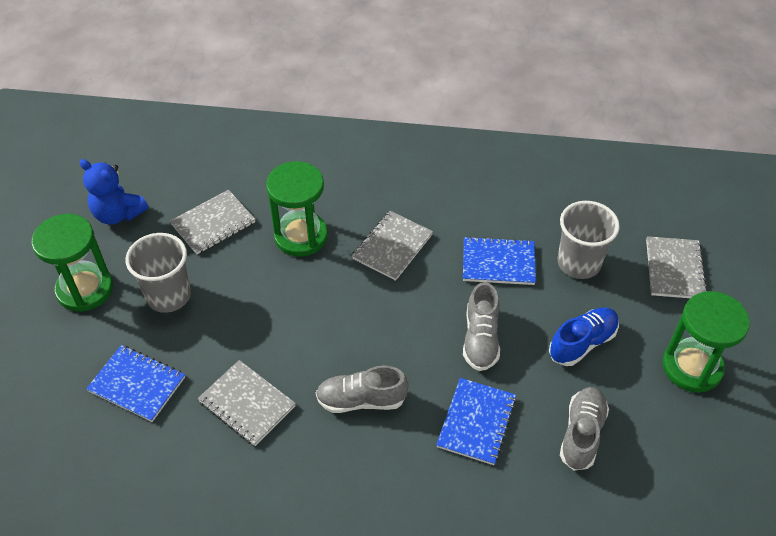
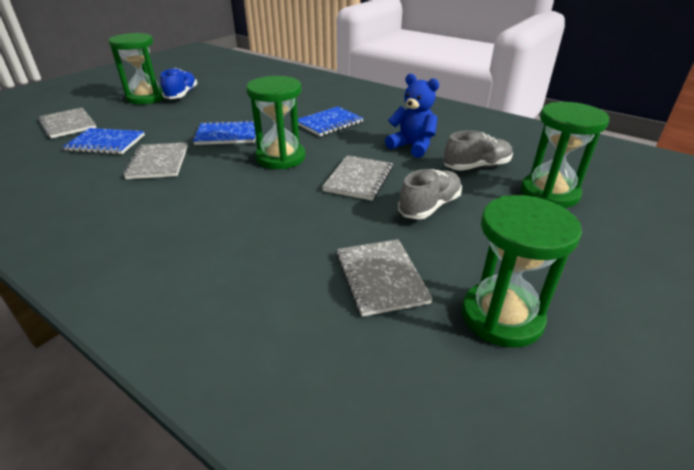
green hourglass: 3 -> 4
grey cup: 2 -> 0
grey shoe: 3 -> 2

